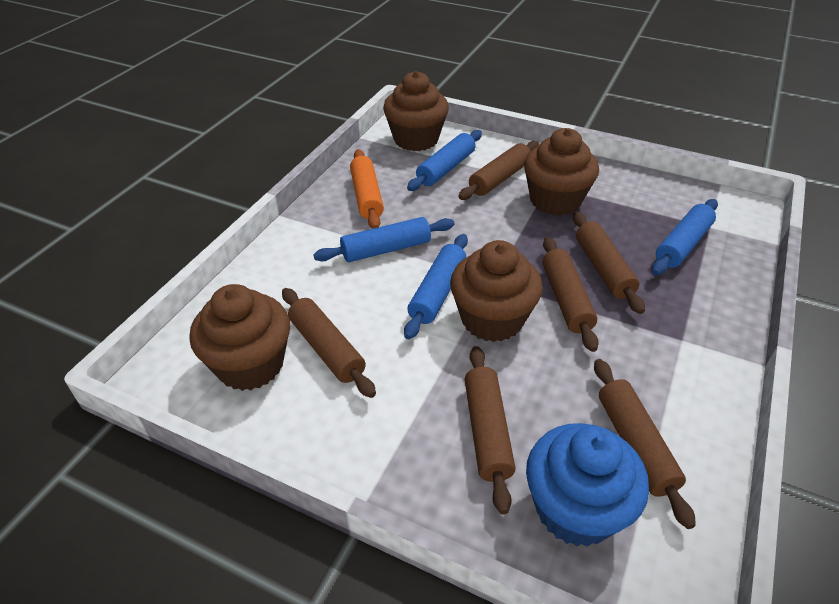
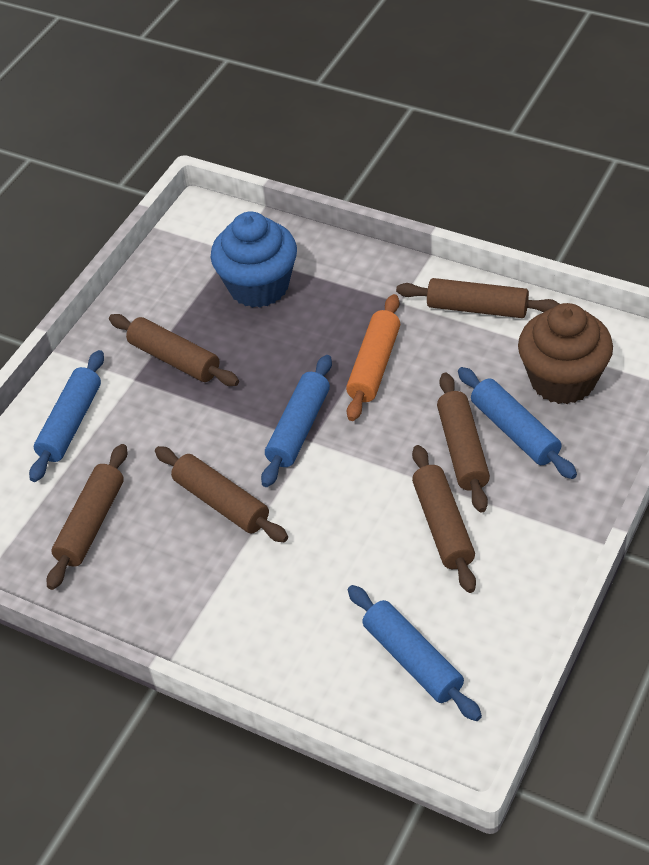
brown cupcake: 4 -> 1

